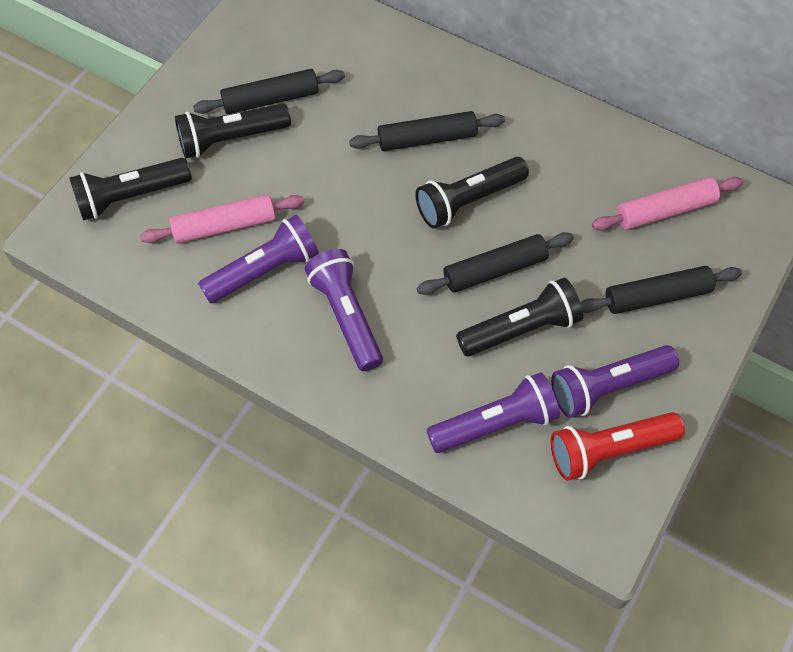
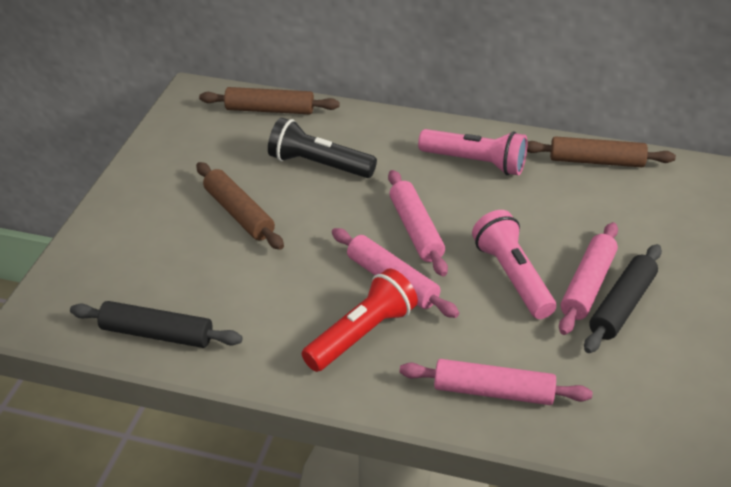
black flashlight: 4 -> 1
black rolling pin: 4 -> 2
brown rolling pin: 0 -> 3
pink flashlight: 0 -> 2
pink rolling pin: 2 -> 4
purple flashlight: 4 -> 0

